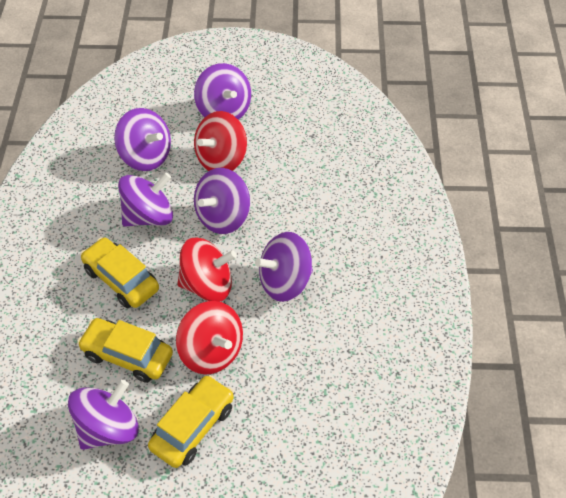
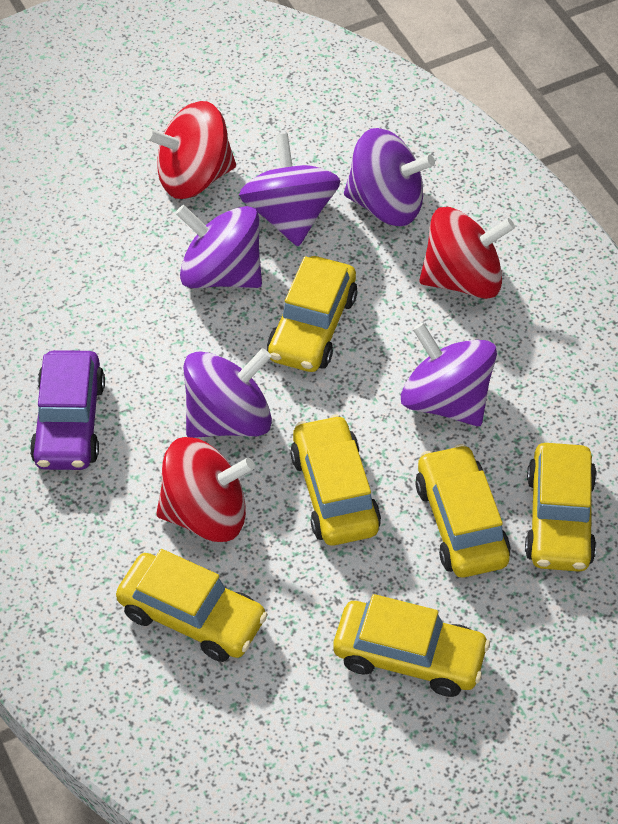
purple car: 0 -> 1
purple spinning top: 6 -> 5
yellow car: 3 -> 6

